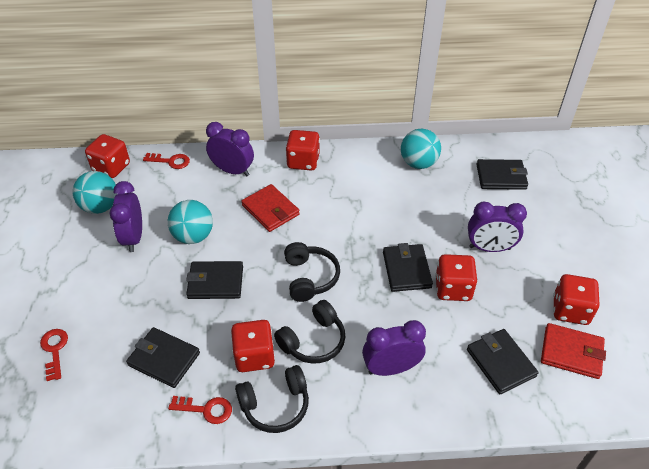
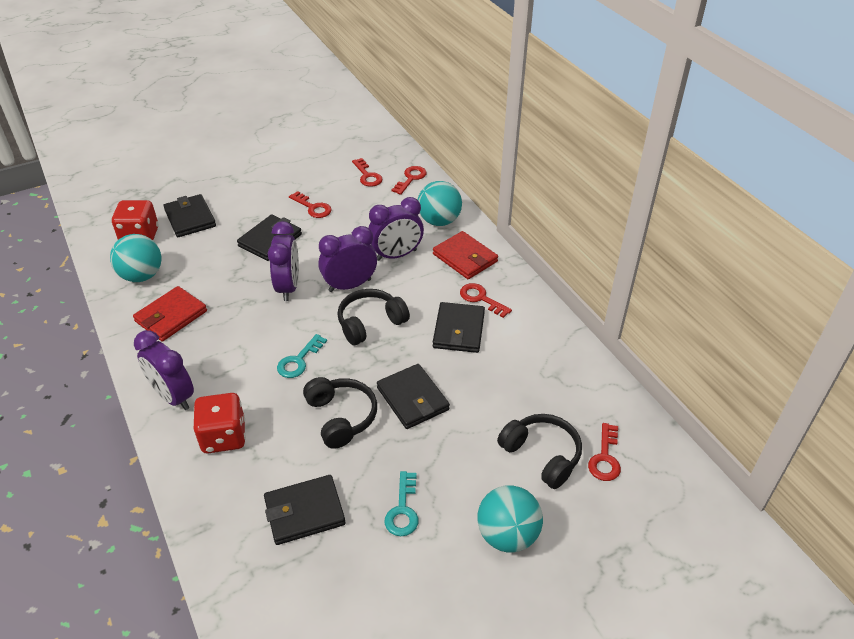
red dice: 5 -> 2
red key: 3 -> 5
turquoise key: 0 -> 2

